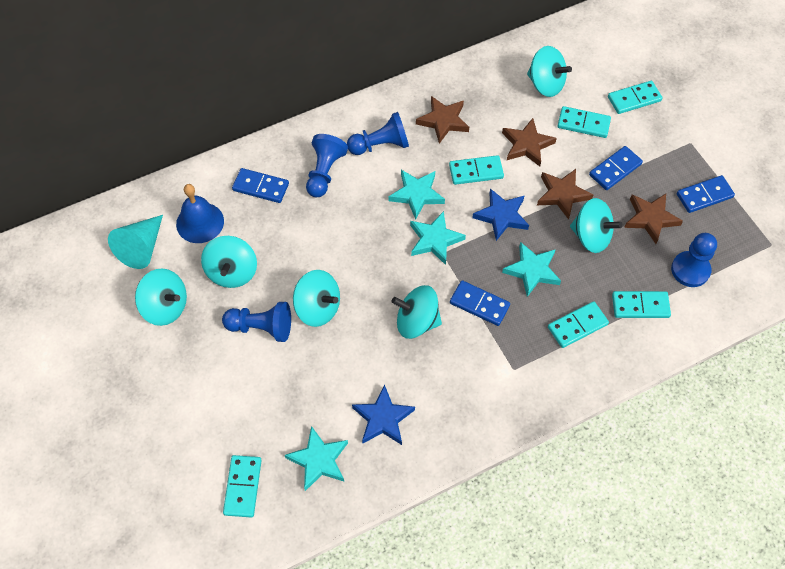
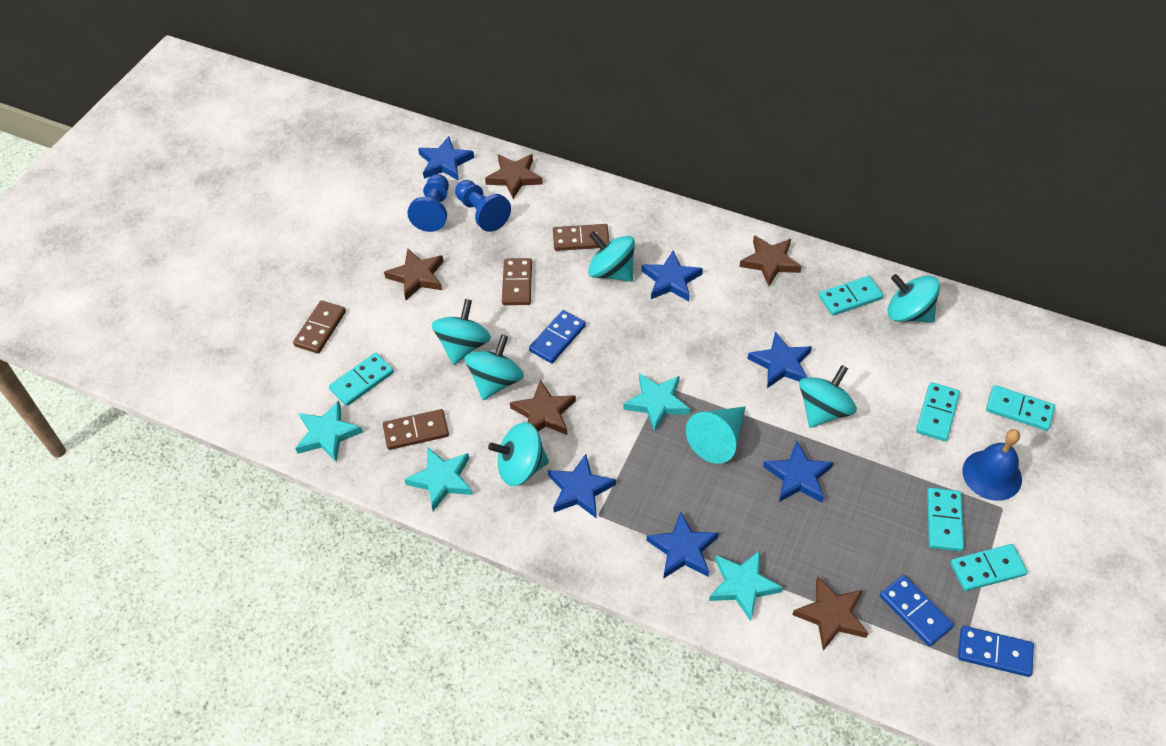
blue domino: 4 -> 3
blue pawn: 4 -> 2
blue star: 2 -> 6
brown domino: 0 -> 4
brown star: 4 -> 5

